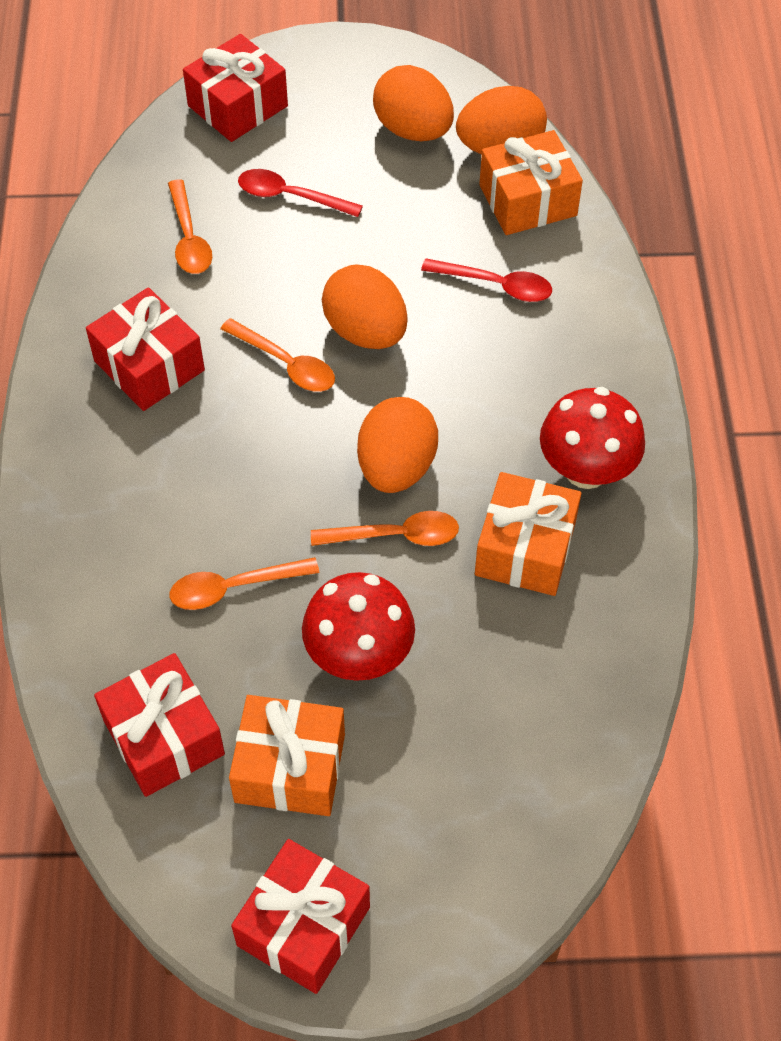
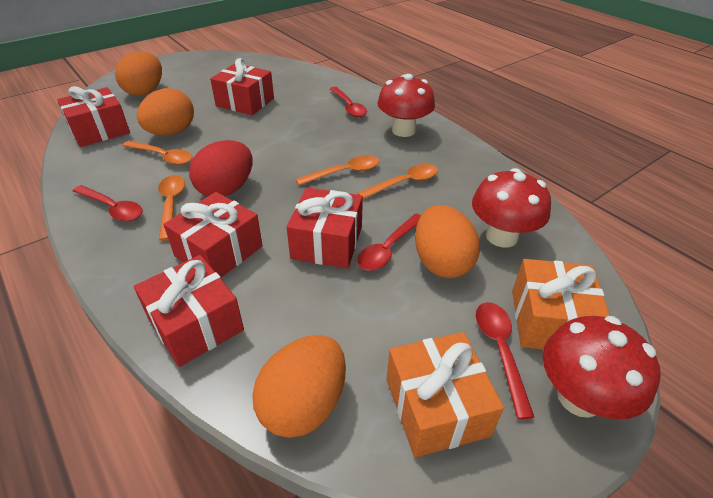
orange gift: 3 -> 2
red egg: 0 -> 1
red gift: 4 -> 5
red mushroom: 2 -> 3
red spoon: 2 -> 4

